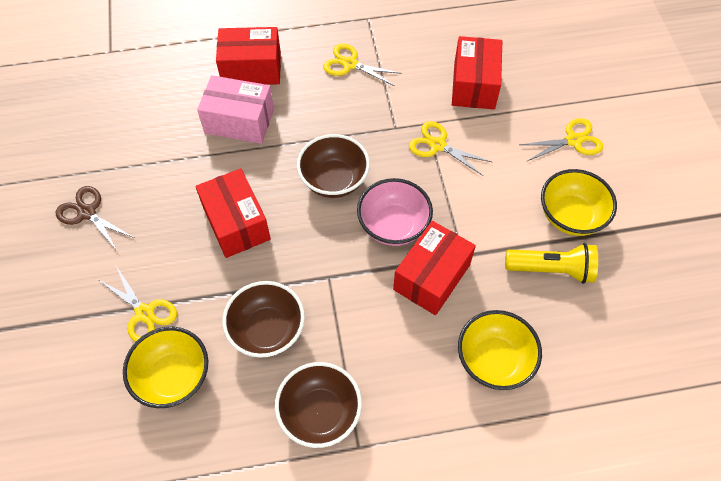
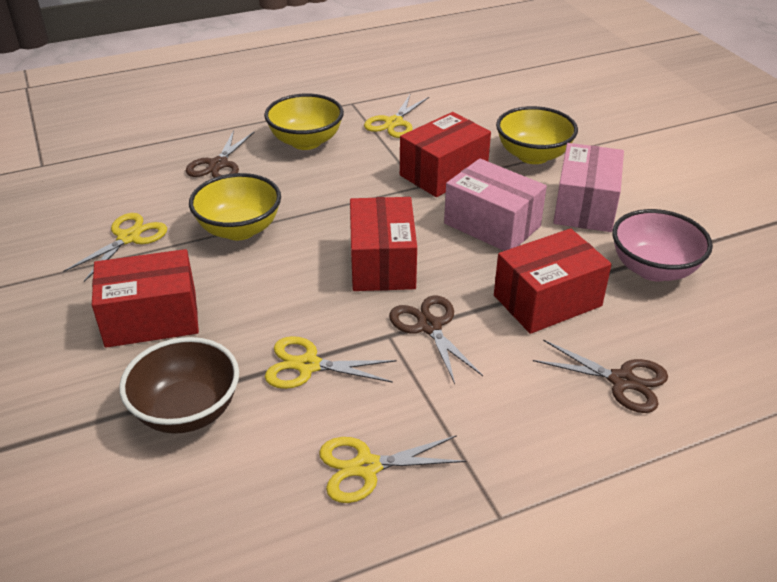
brown bowl: 3 -> 1
brown scissors: 1 -> 3
pink box: 1 -> 2
yellow flashlight: 1 -> 0

